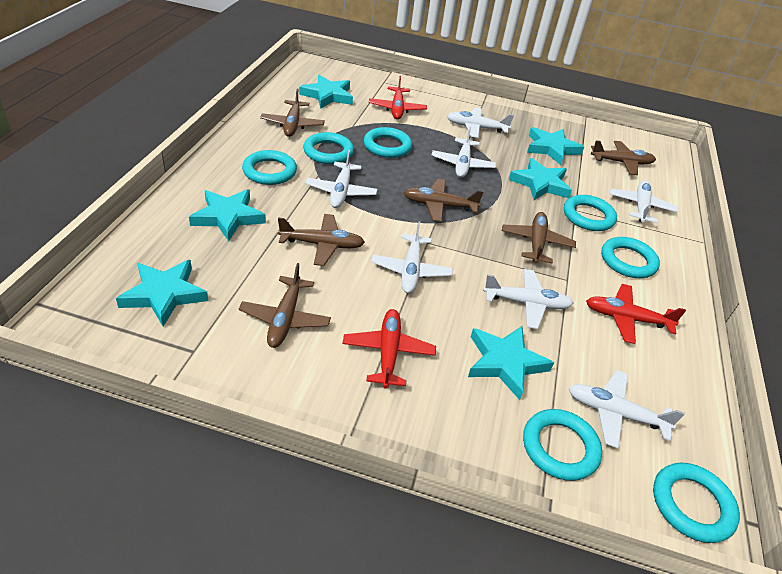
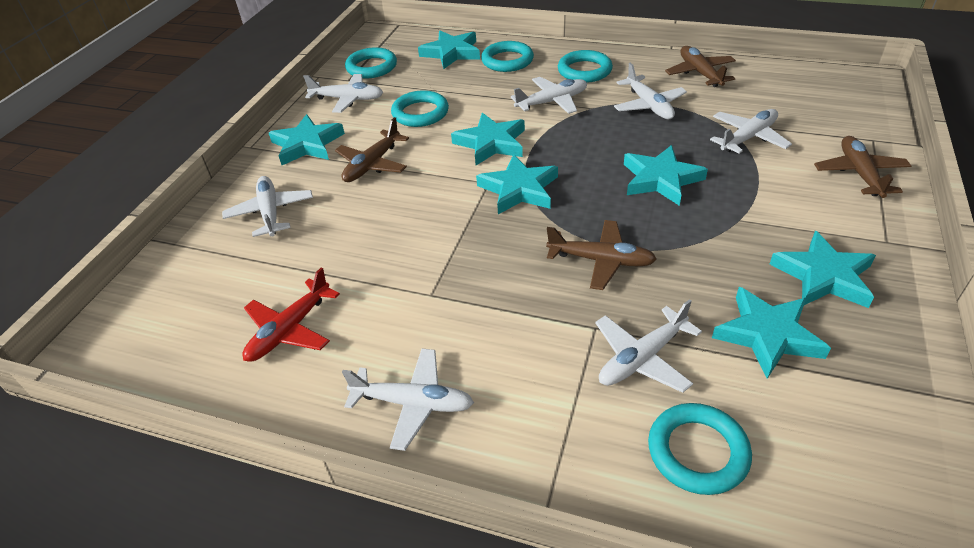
brown plane: 6 -> 4
red plane: 3 -> 1
turquoise ring: 7 -> 5
turquoise star: 6 -> 7

